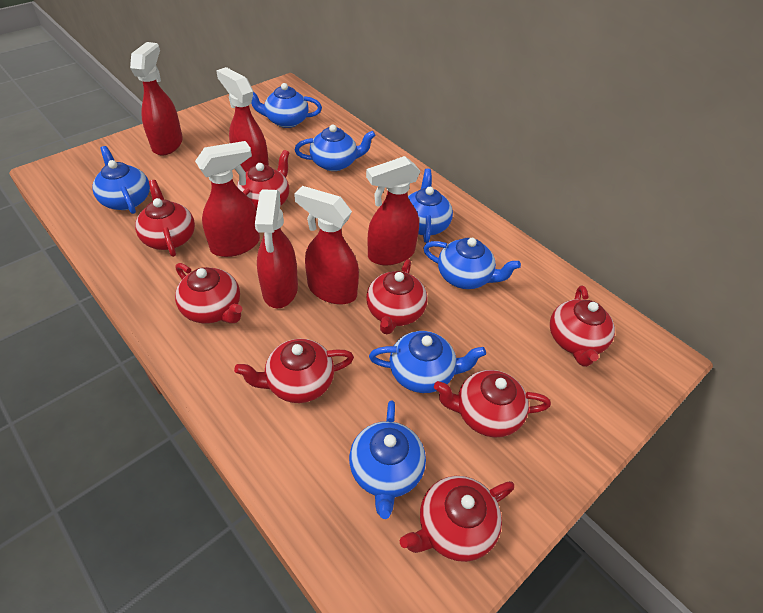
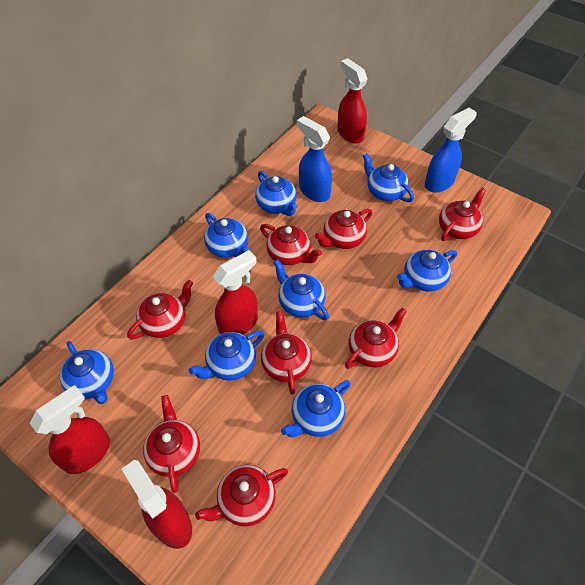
blue spray bottle: 0 -> 2
blue teapot: 7 -> 8
red spray bottle: 6 -> 4

